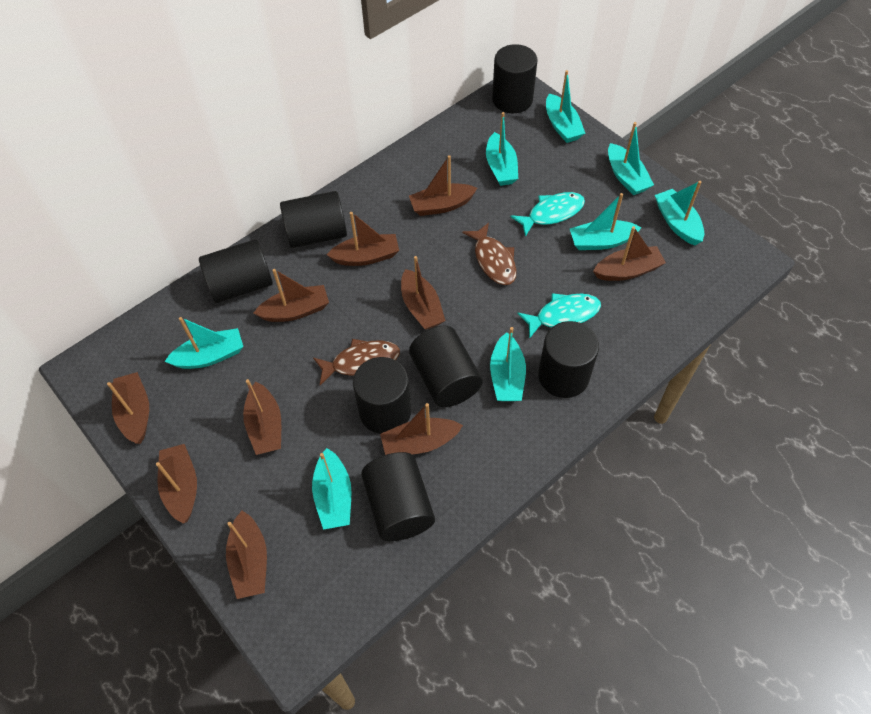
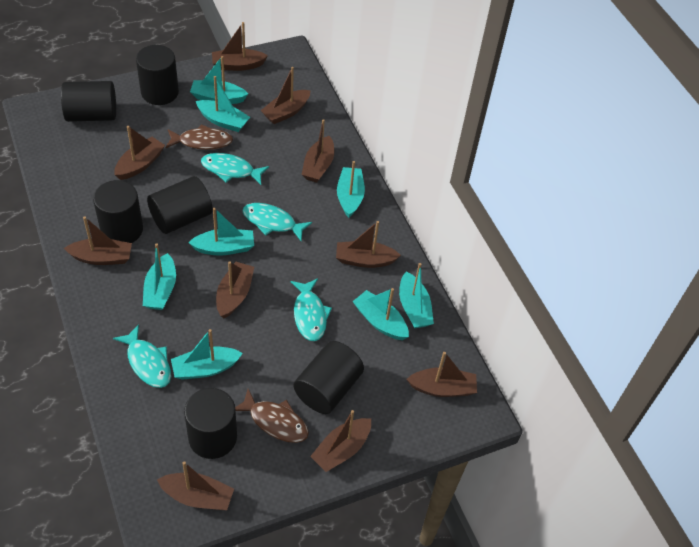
black cylinder: 7 -> 6
turquoise fish: 2 -> 4

